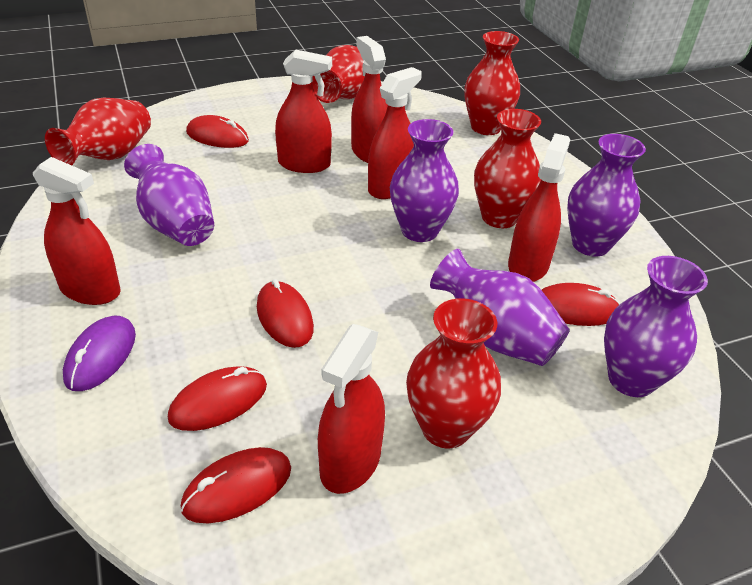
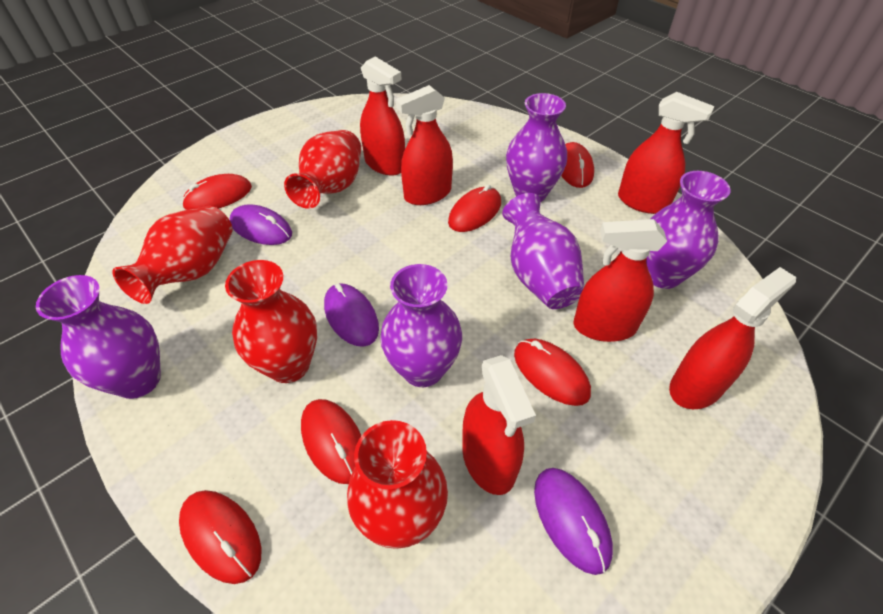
purple mouse: 1 -> 3
red mouse: 5 -> 6
red vase: 5 -> 4

